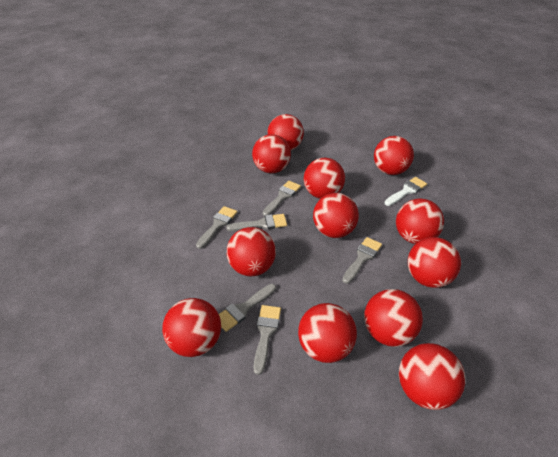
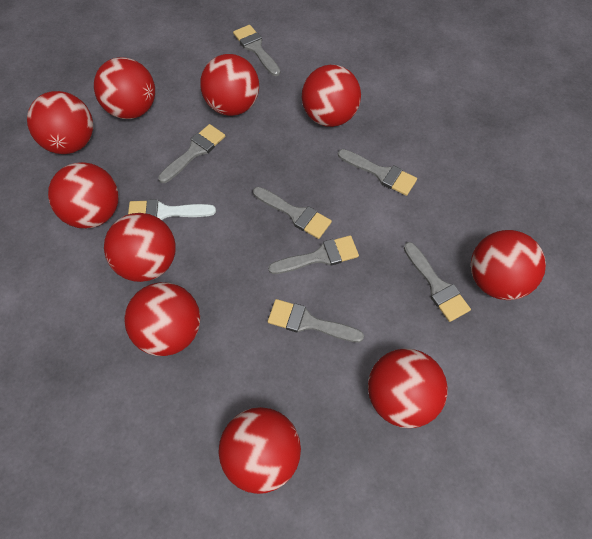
grey brush: 6 -> 7
red ball: 12 -> 10

